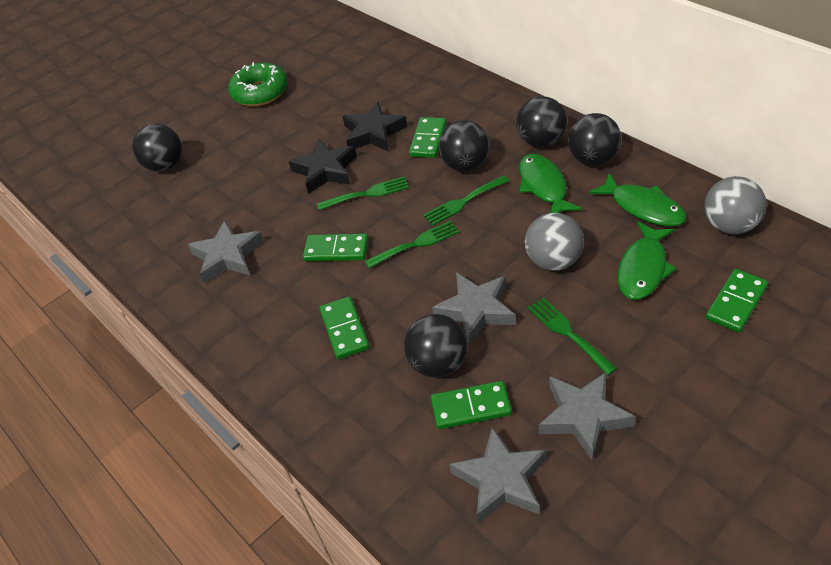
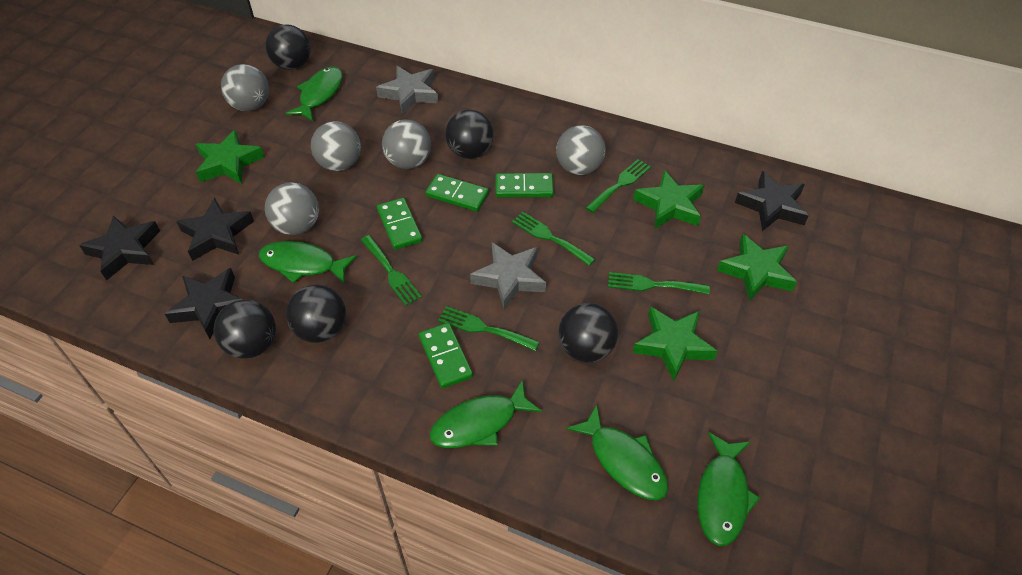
black star: 2 -> 4
green domino: 5 -> 4
green donut: 1 -> 0
green fish: 3 -> 5
green fork: 4 -> 5
green star: 0 -> 4
grey ball: 2 -> 5
grey star: 4 -> 2

